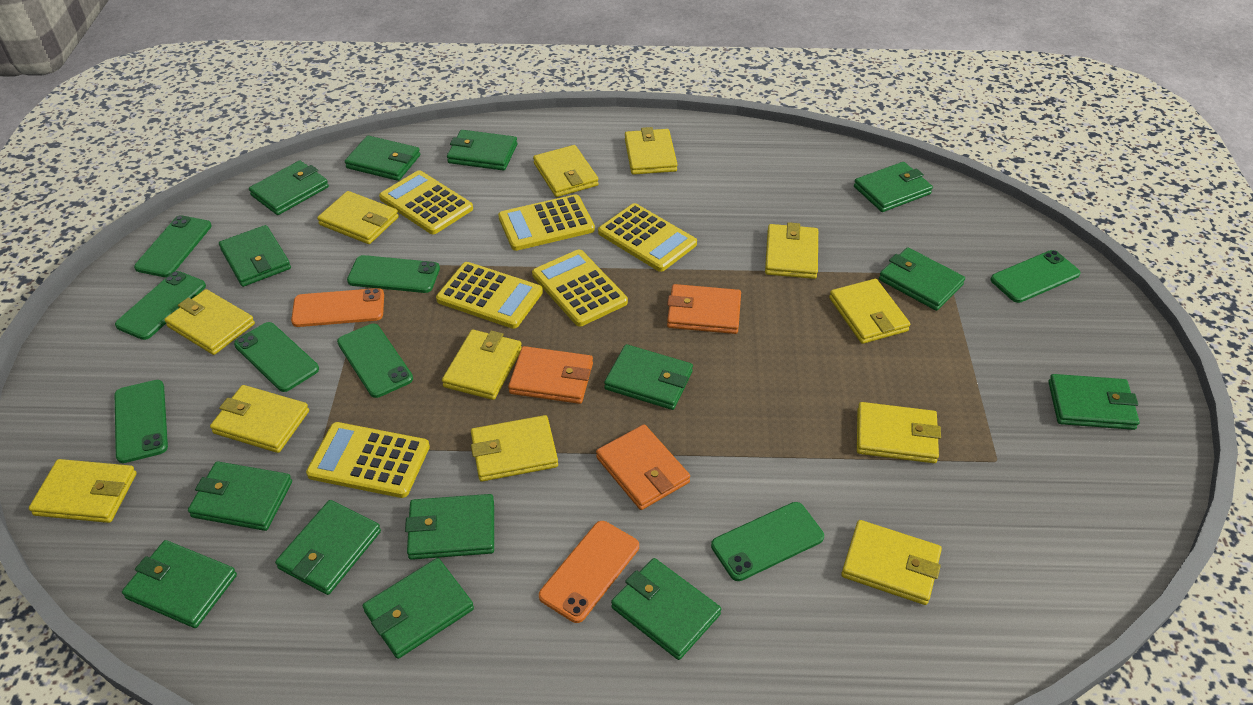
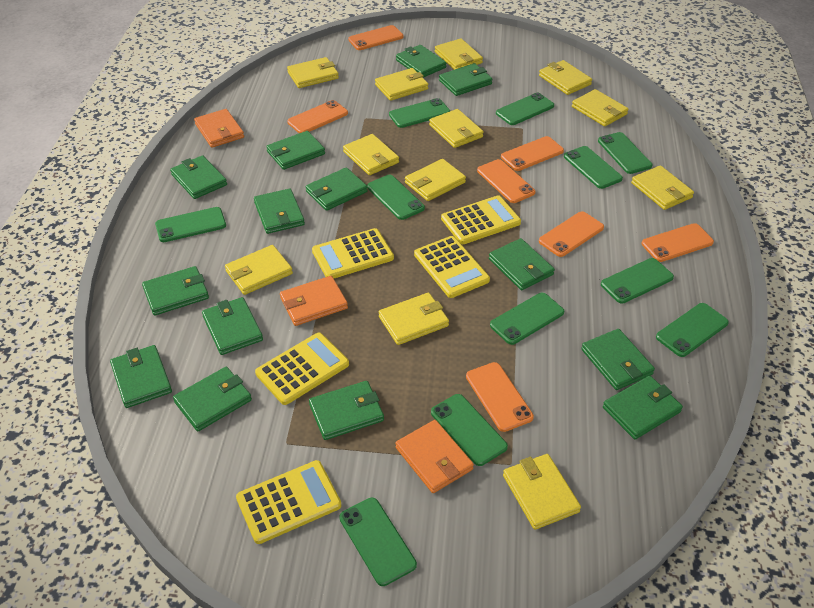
green phone: 8 -> 11
orange phone: 2 -> 7
yellow calculator: 6 -> 5

